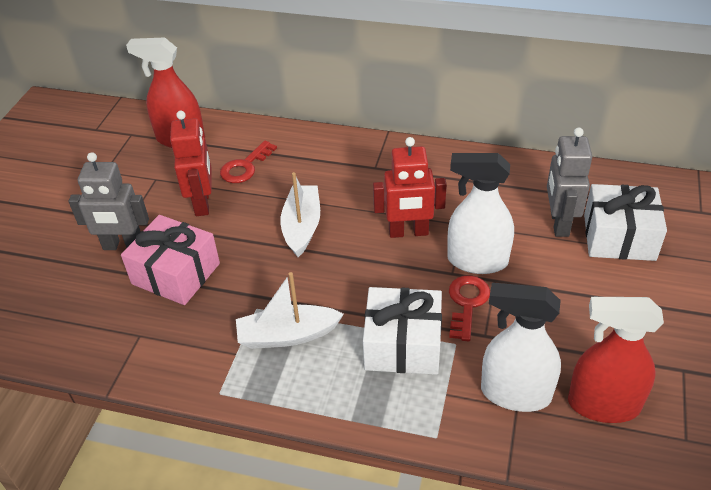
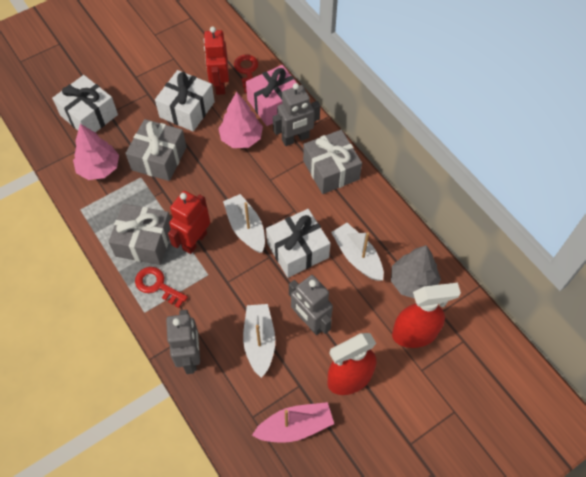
grey gift: 0 -> 3
grey robot: 2 -> 3
grey tree: 0 -> 1
pink boat: 0 -> 1
pink tree: 0 -> 2
white boat: 2 -> 3
white gift: 2 -> 3
white spray bottle: 2 -> 0

